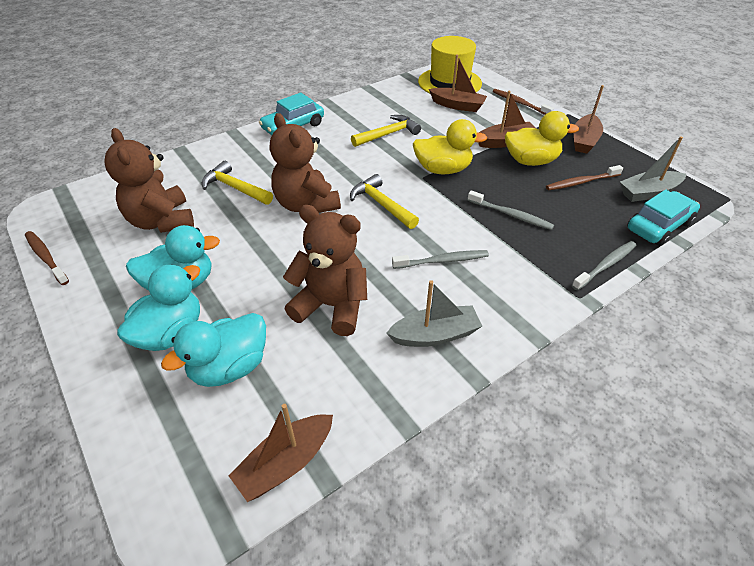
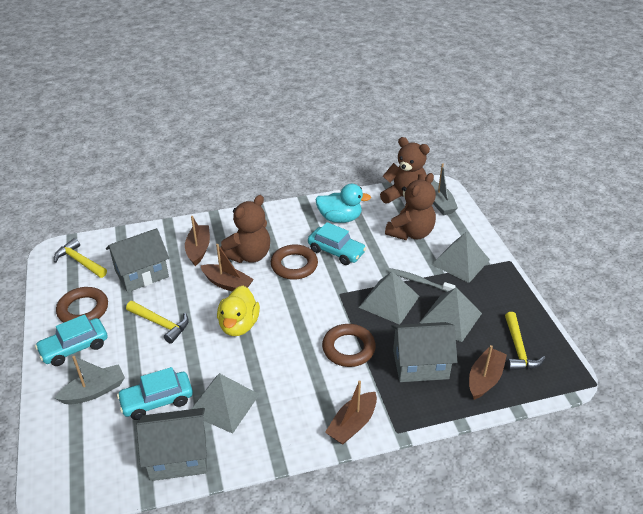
brown ring: 0 -> 3
brown toothbrush: 3 -> 0
grey house: 0 -> 3
grey pyramid: 0 -> 4
grey toothbrush: 3 -> 1
turquoise car: 2 -> 3
turquoise duck: 3 -> 1
yellow duck: 2 -> 1
yellow hat: 1 -> 0

